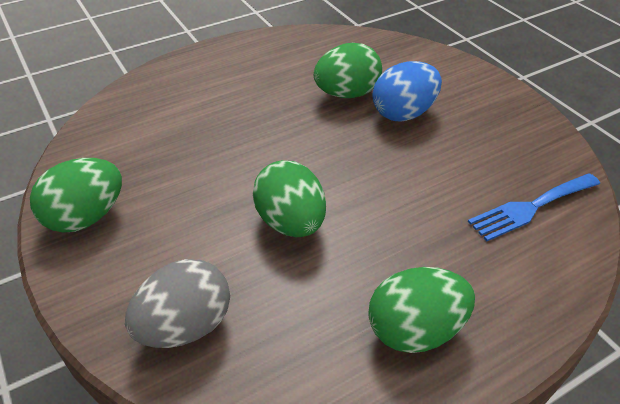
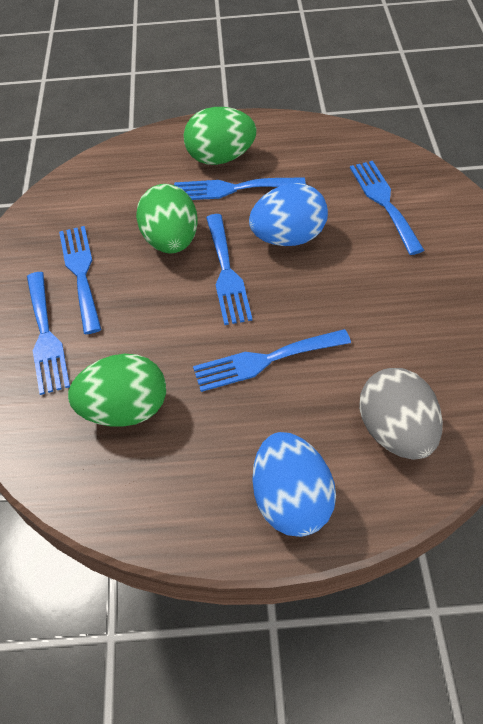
blue egg: 1 -> 2
blue fork: 1 -> 6
green egg: 4 -> 3

